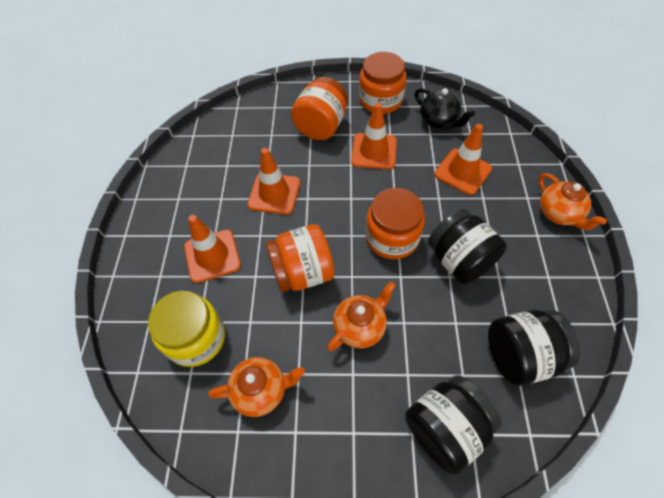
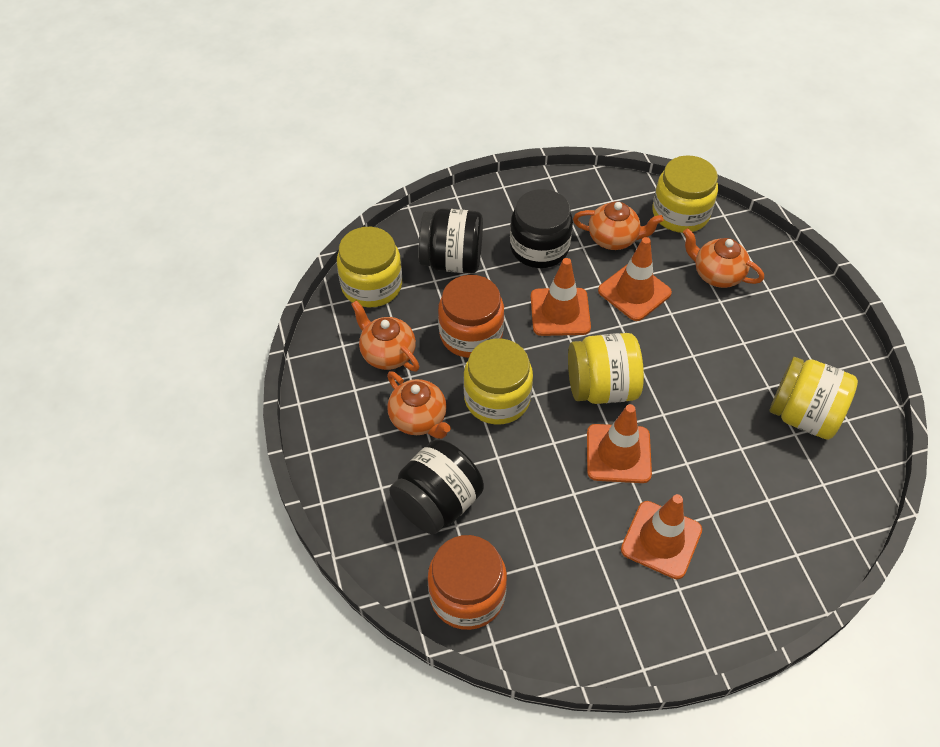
black teapot: 1 -> 0
orange jar: 4 -> 2
orange teapot: 3 -> 4
yellow jar: 1 -> 5

